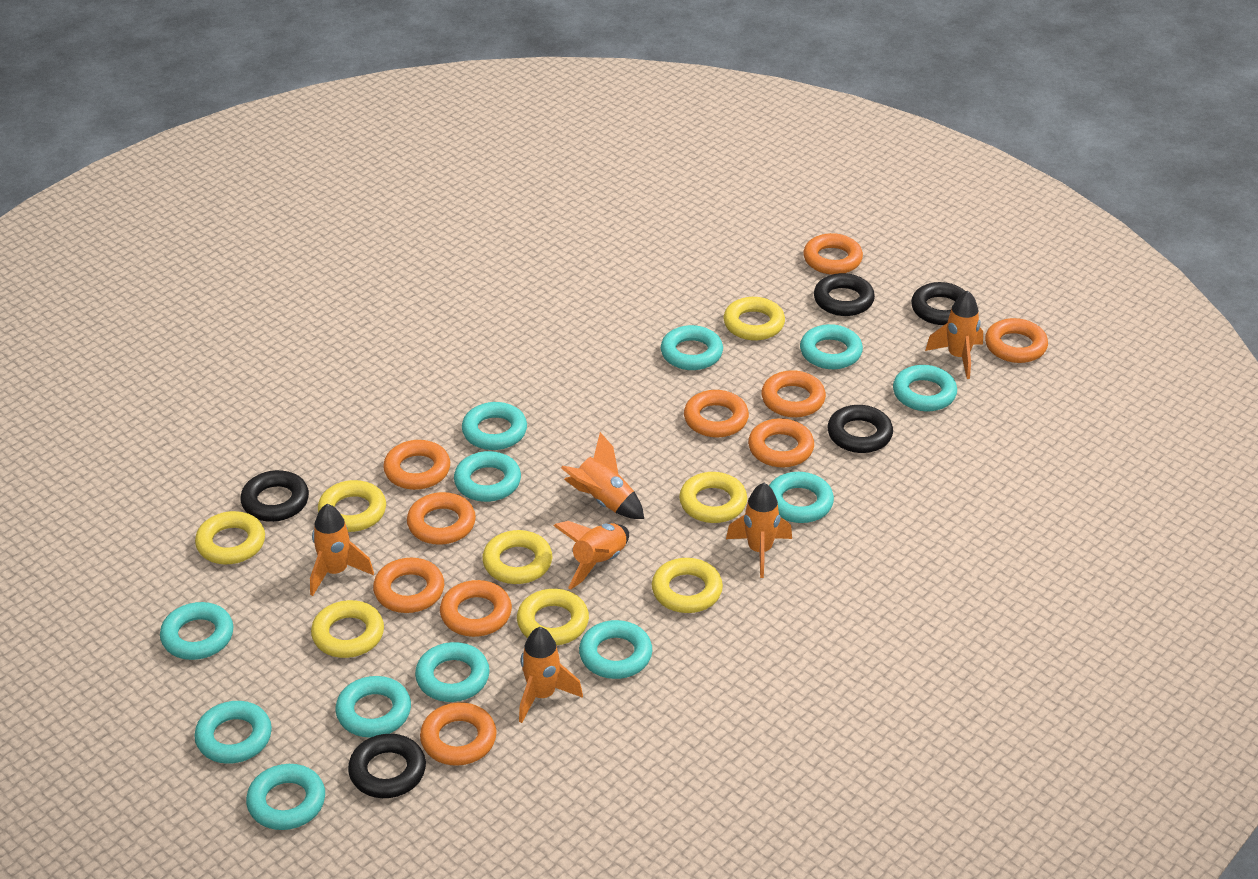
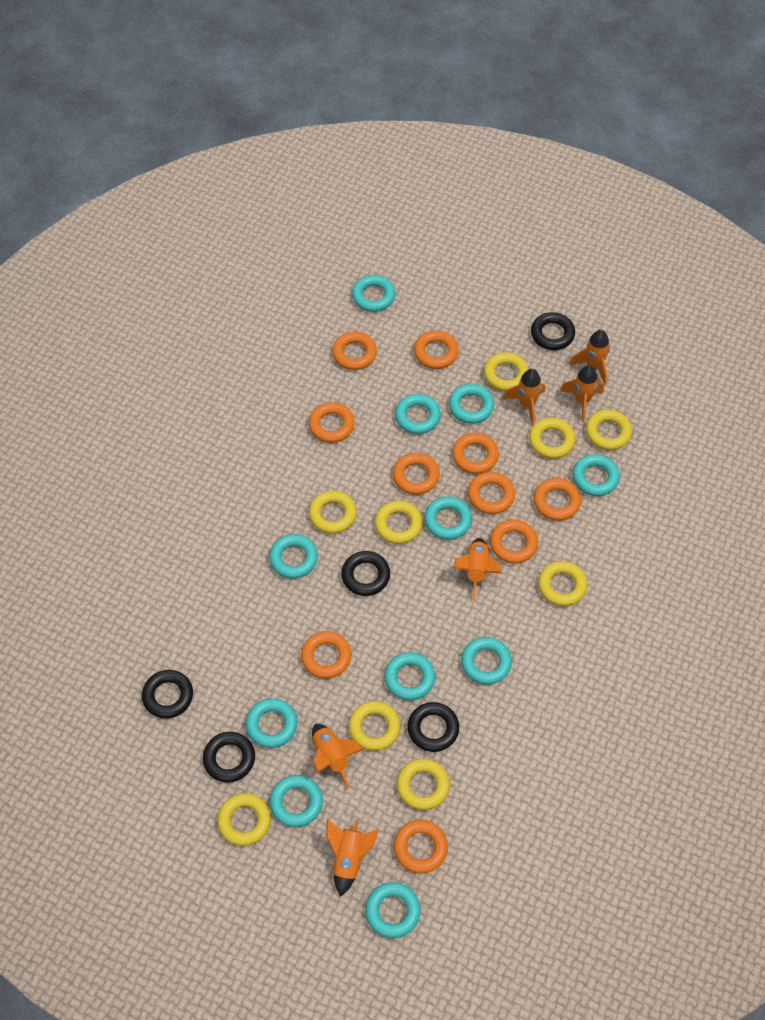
turquoise ring: 12 -> 11
yellow ring: 8 -> 9

